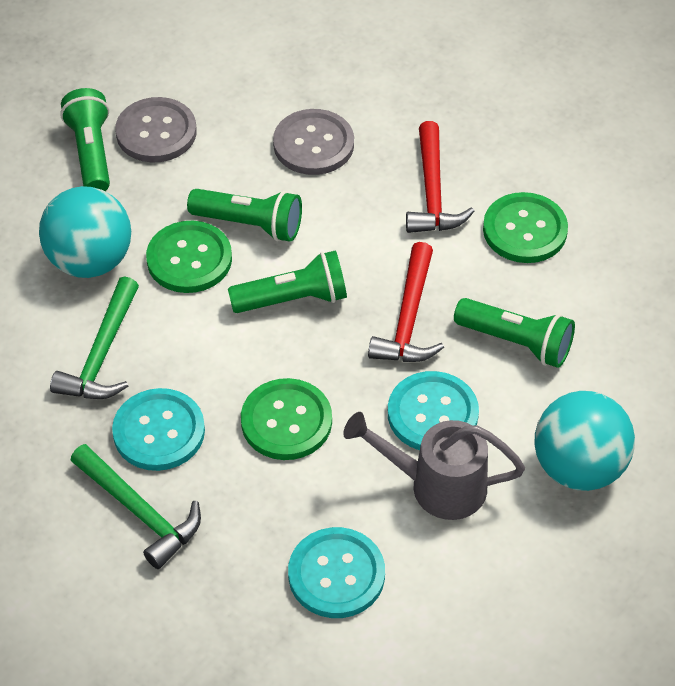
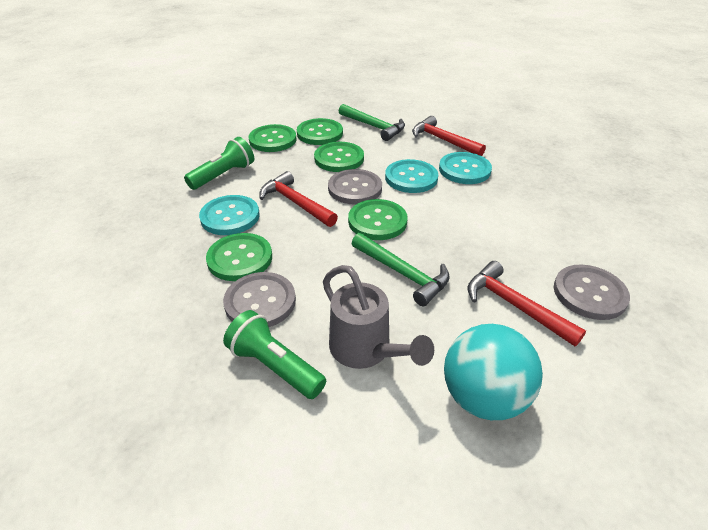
green button: 3 -> 5
green flashlight: 4 -> 2
grey button: 2 -> 3
red hammer: 2 -> 3
turquoise ball: 2 -> 1

